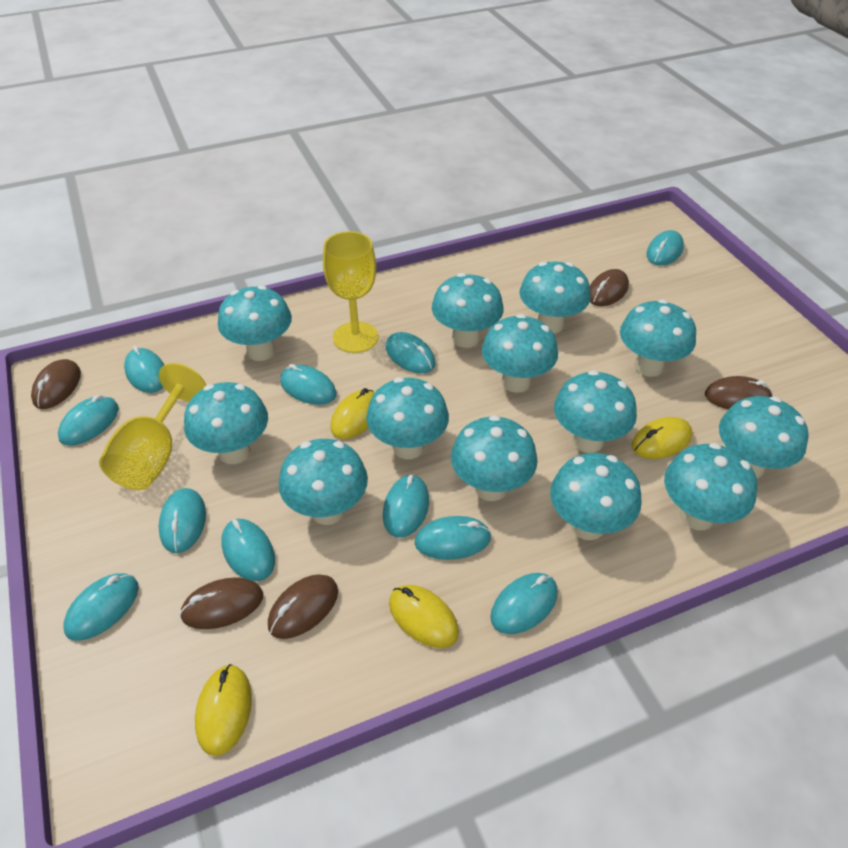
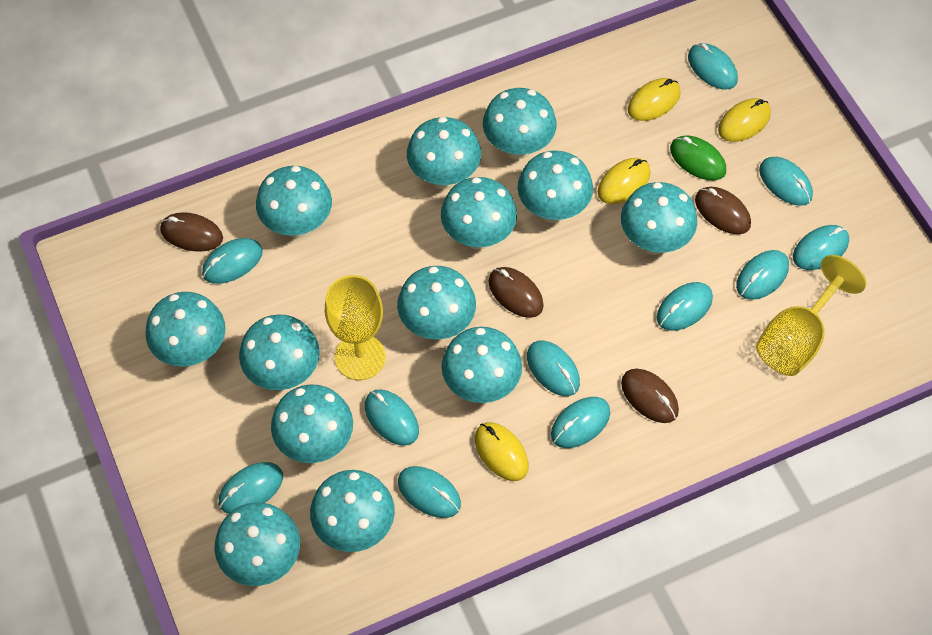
brown mouse: 5 -> 4
green mouse: 0 -> 1

